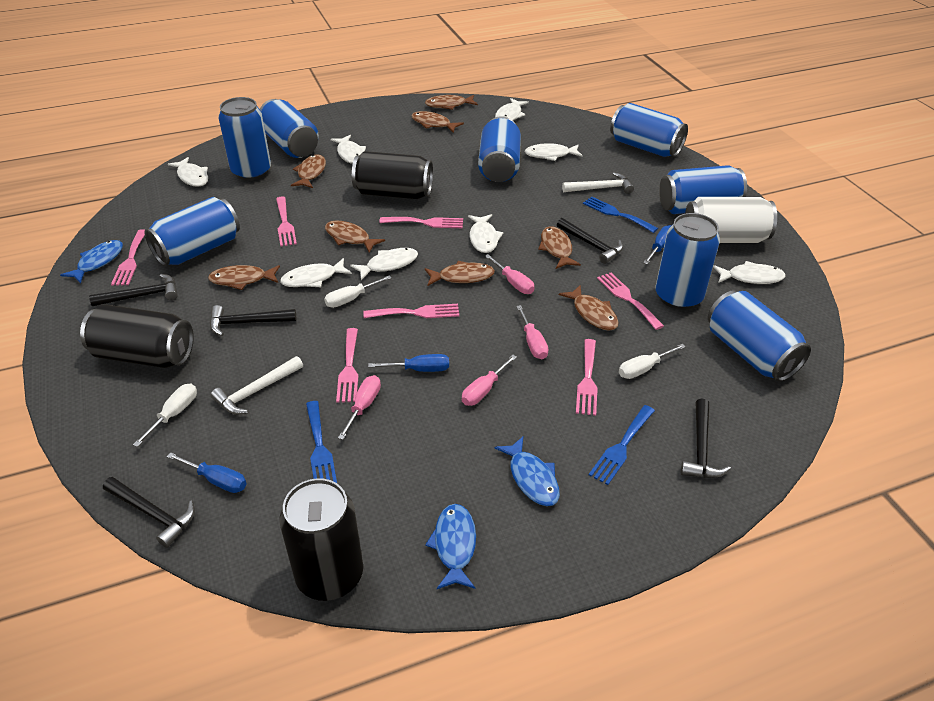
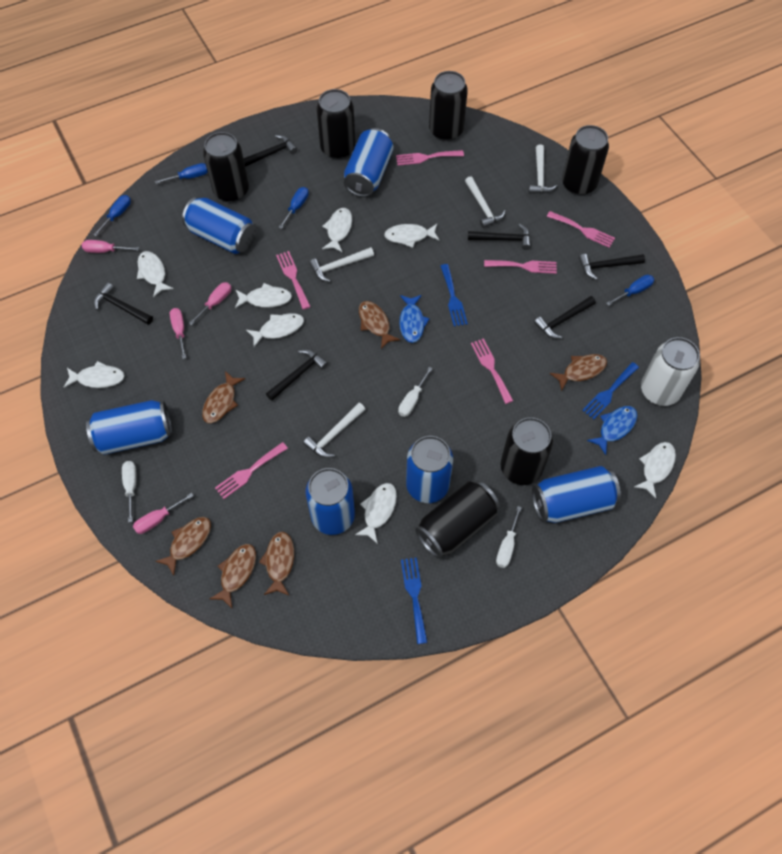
black can: 3 -> 6
black hammer: 5 -> 6
blue can: 8 -> 6
blue fish: 3 -> 2
blue screwdriver: 3 -> 4
brown fish: 8 -> 6
pink fork: 7 -> 6
white hammer: 2 -> 4

